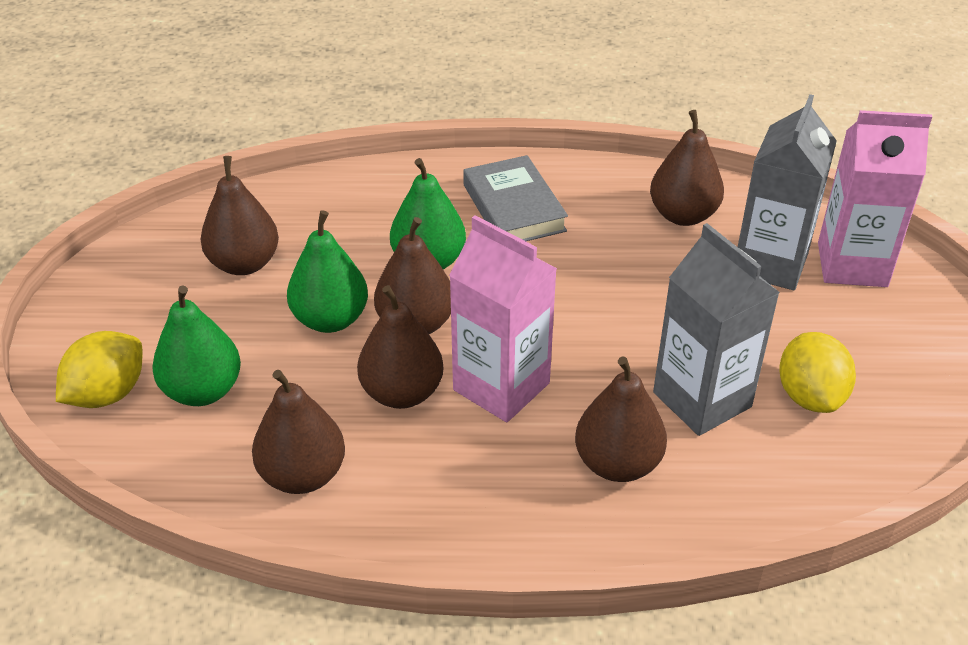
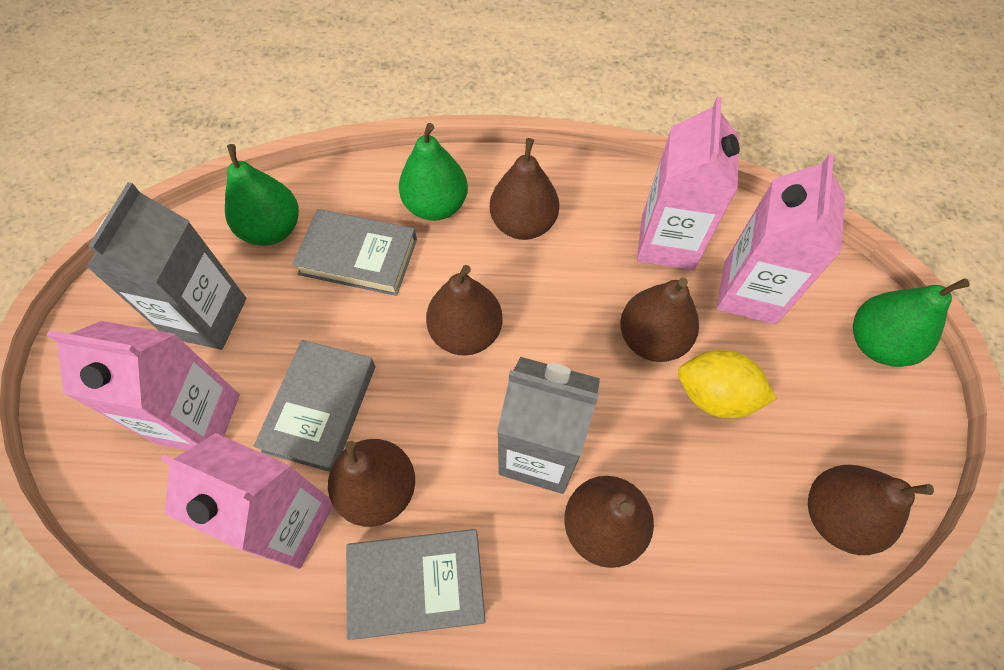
grey book: 1 -> 3
pink carton: 2 -> 4
yellow lemon: 2 -> 1

